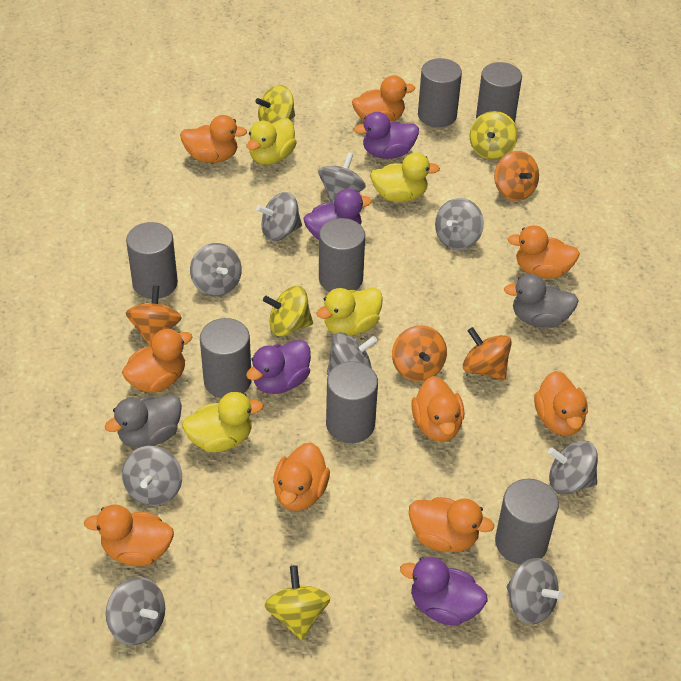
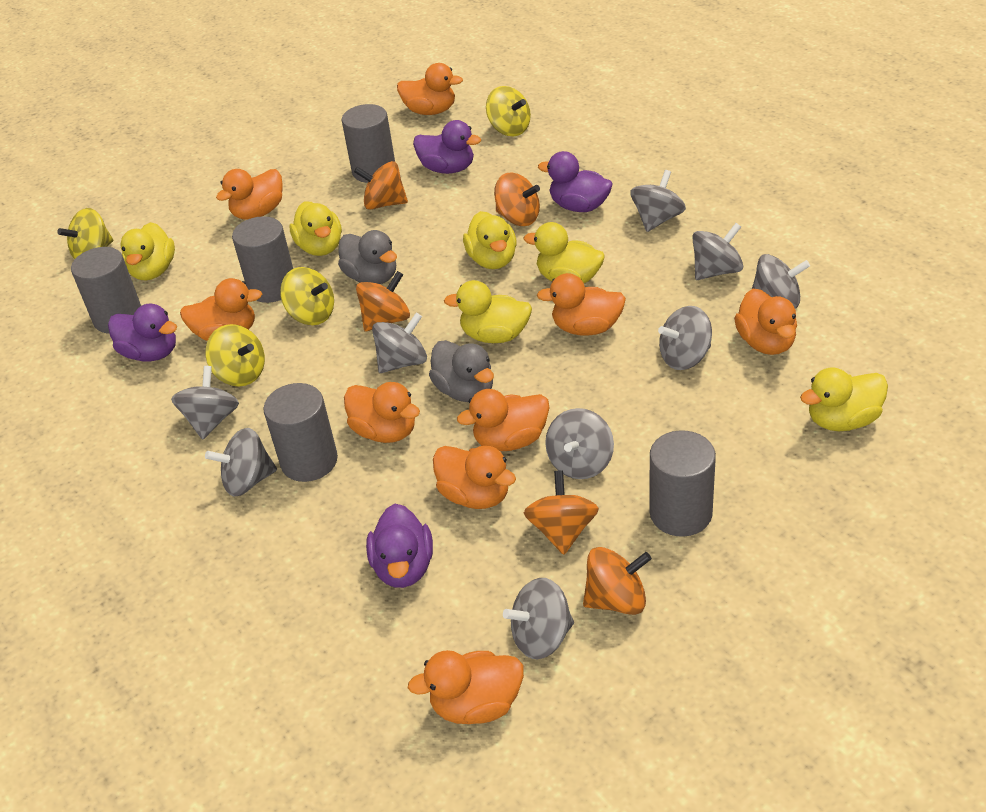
grey cylinder: 7 -> 5
orange spinning top: 4 -> 5
yellow duck: 4 -> 6

